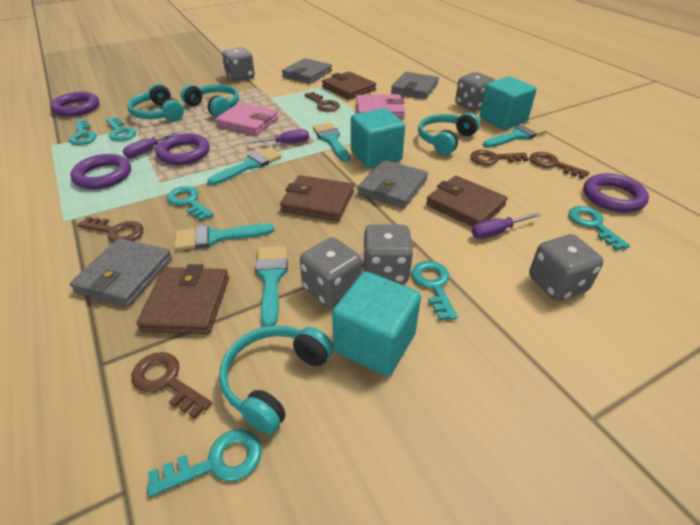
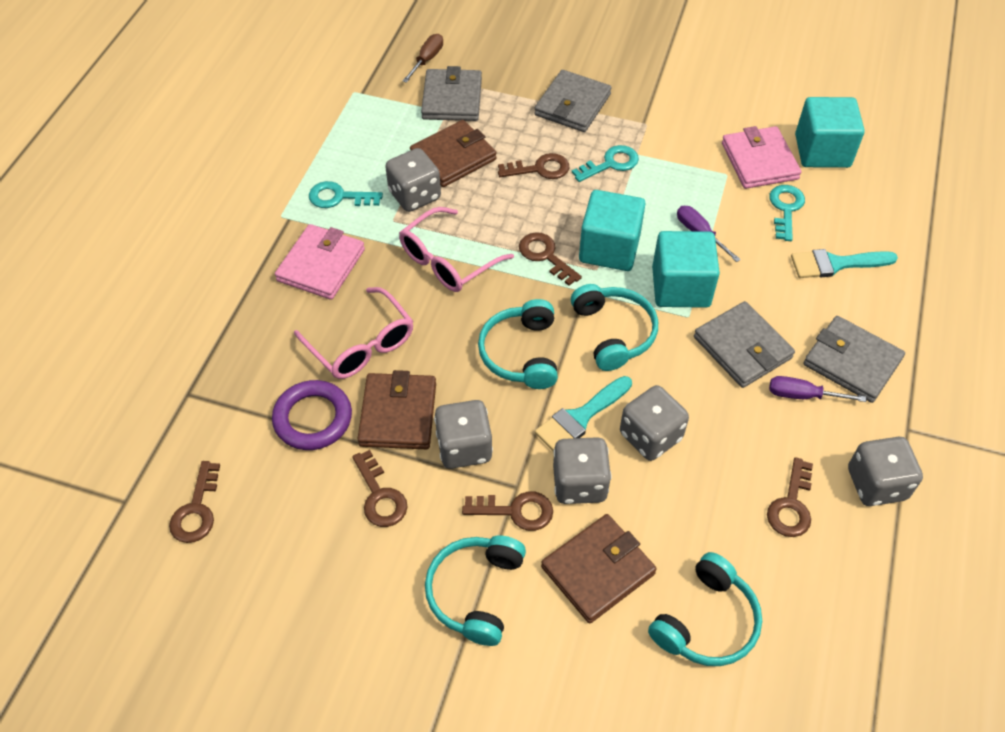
brown key: 5 -> 6
brown screwdriver: 0 -> 1
brown wallet: 4 -> 3
pink glasses: 0 -> 2
purple ring: 4 -> 1
purple screwdriver: 3 -> 2
turquoise brush: 5 -> 2
turquoise key: 6 -> 3

